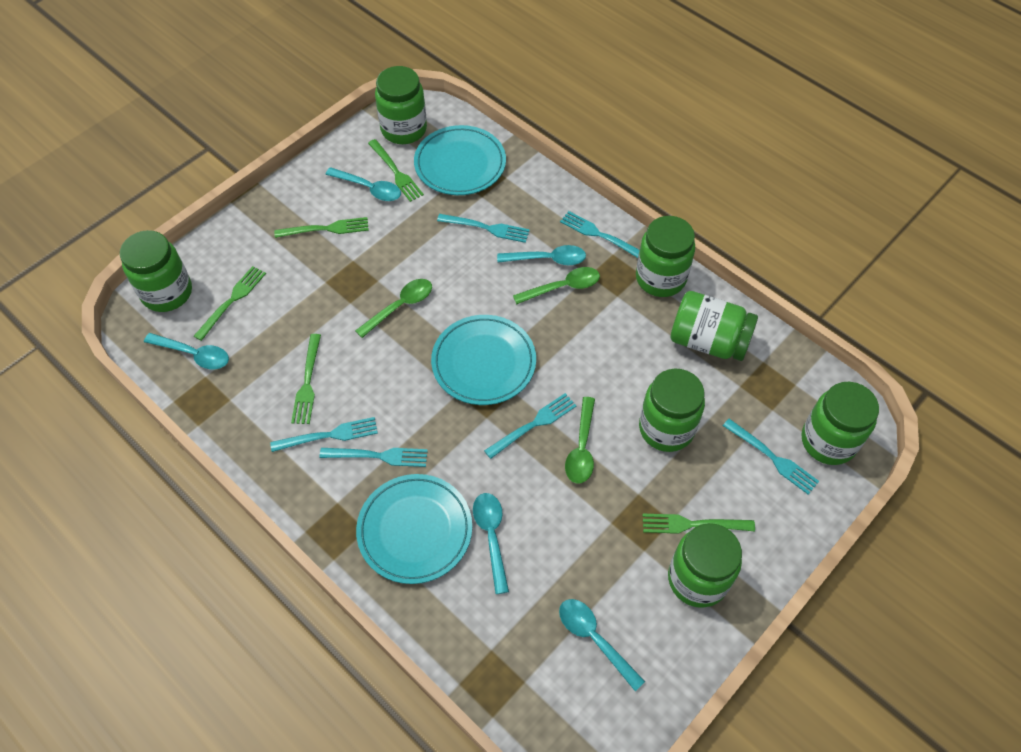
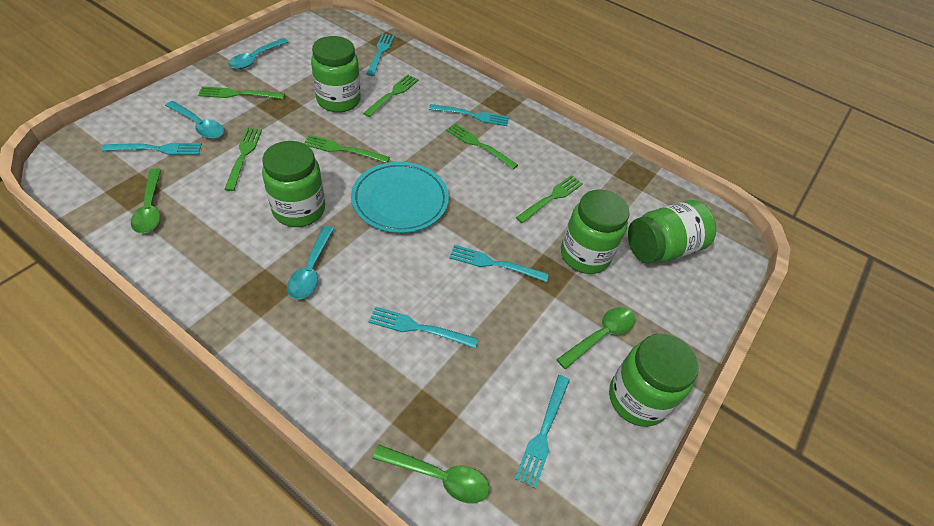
green fork: 5 -> 6
green jar: 7 -> 5
turquoise plate: 3 -> 1
turquoise spoon: 5 -> 3

